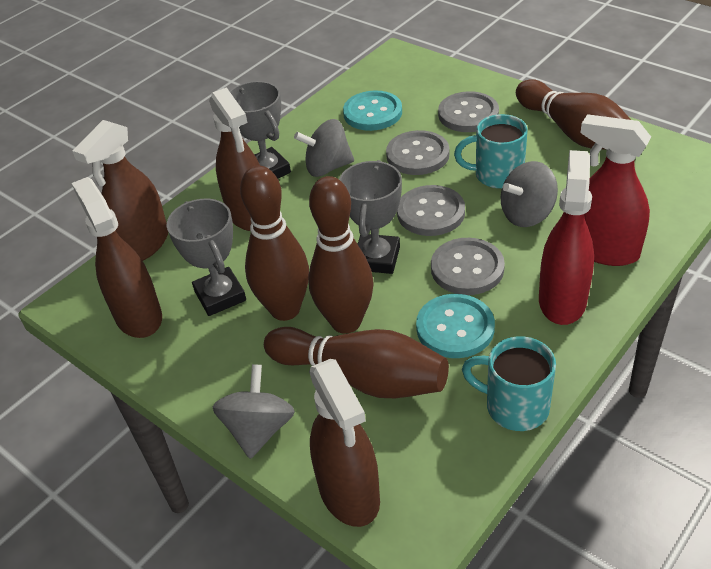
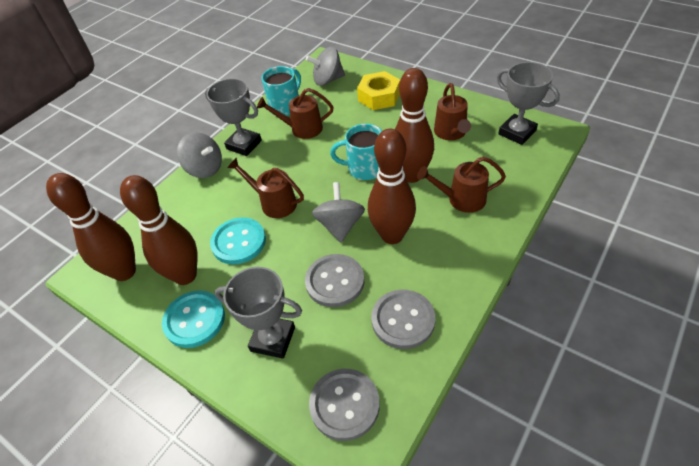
brown spray bottle: 4 -> 0
brown watering can: 0 -> 4
grey button: 4 -> 3
red spray bottle: 2 -> 0
yellow nut: 0 -> 1

